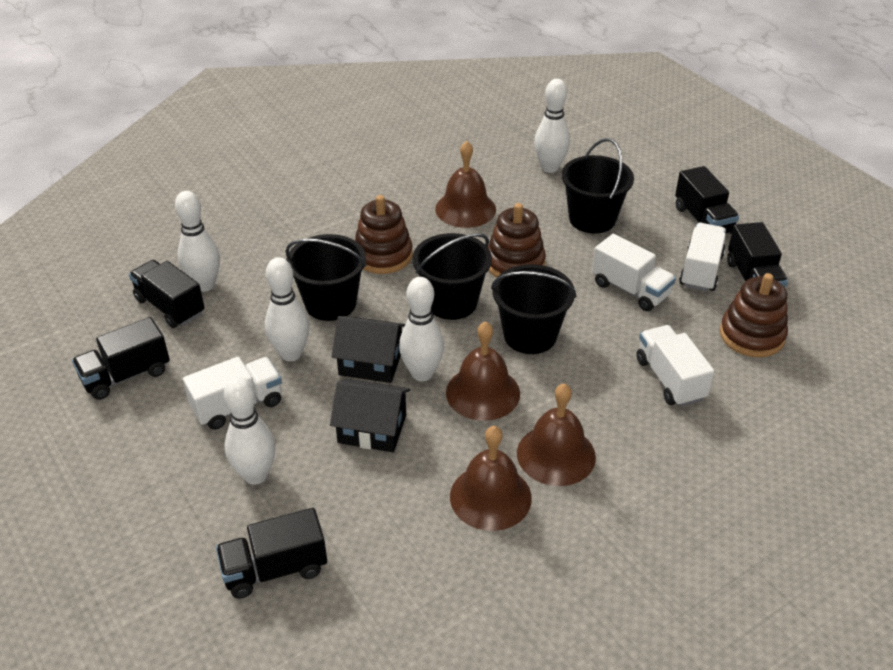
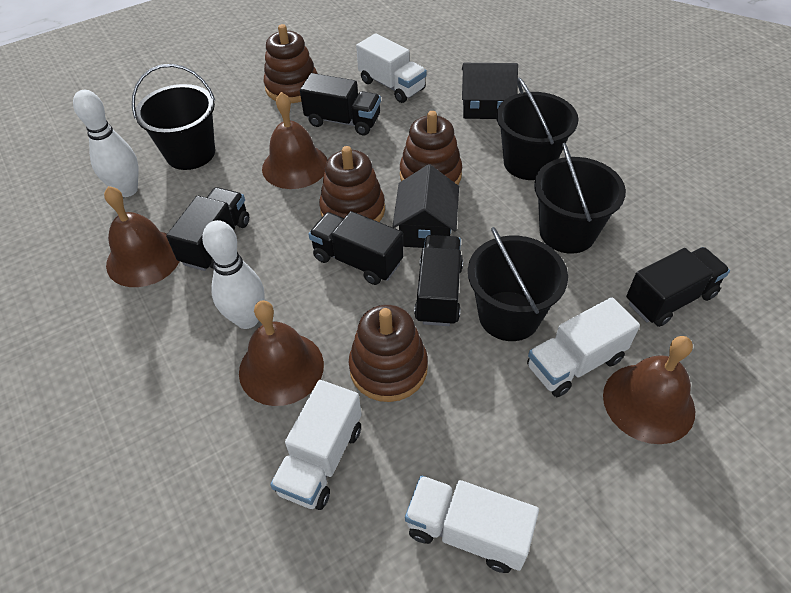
brown stacking toy: 3 -> 4
white bowling pin: 5 -> 2

